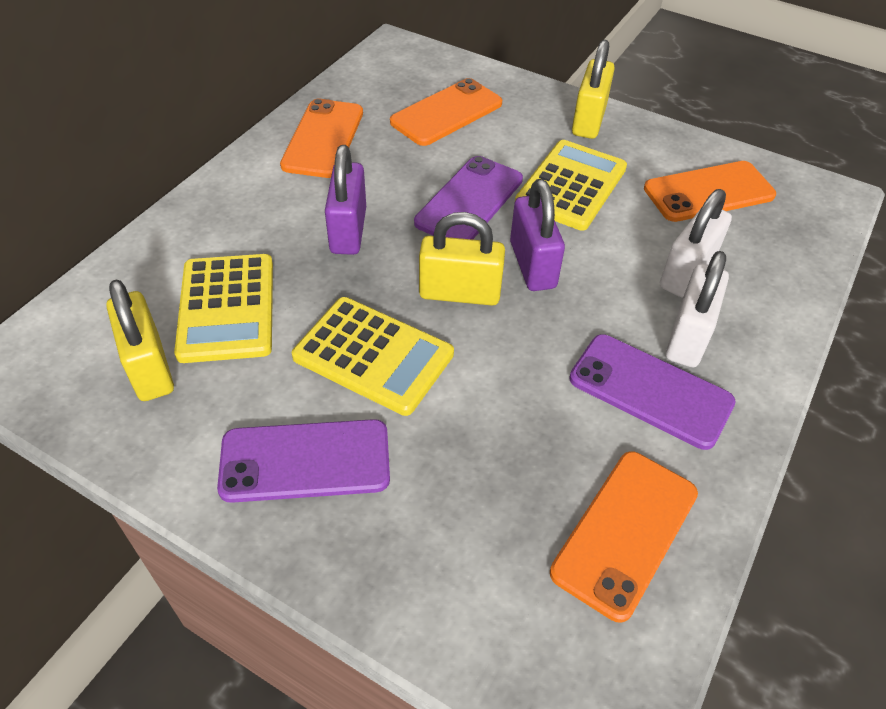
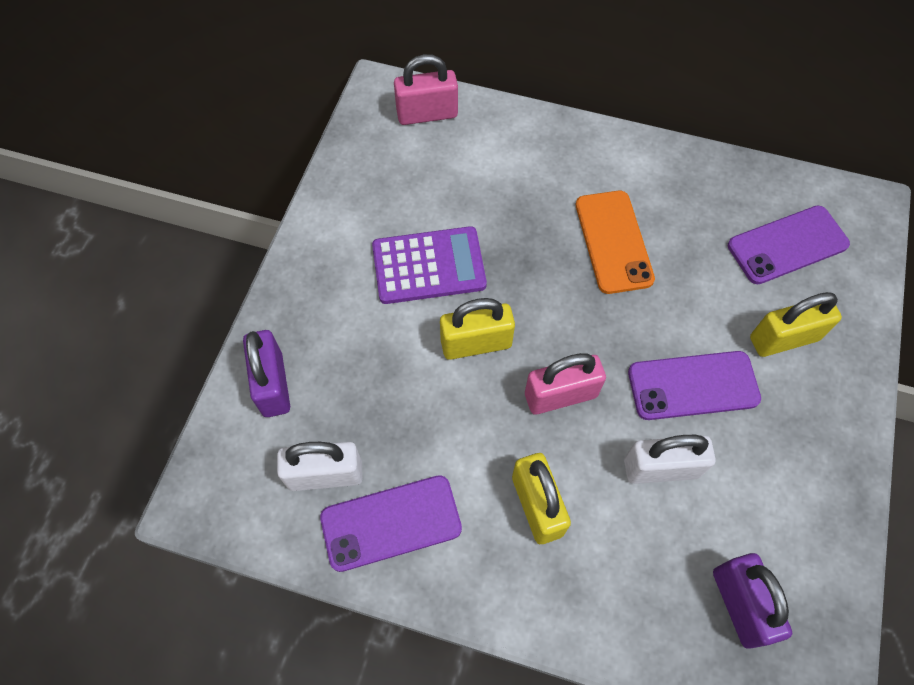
orange phone: 4 -> 1
pink padlock: 0 -> 2
purple calculator: 0 -> 1
yellow calculator: 3 -> 0

